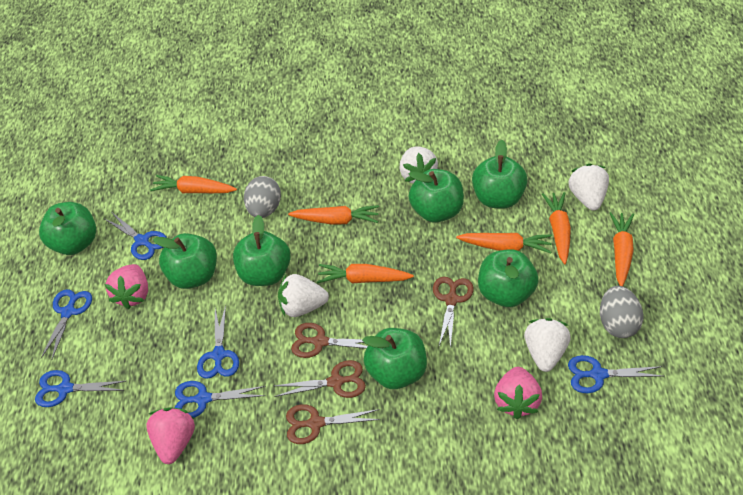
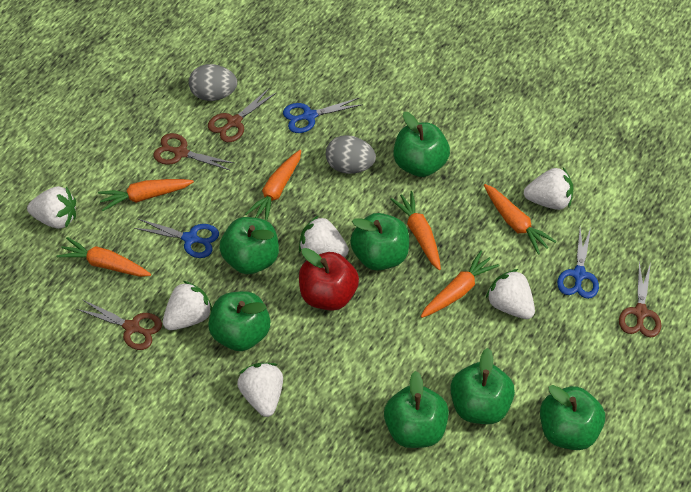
blue scissors: 6 -> 3
pink strawberry: 3 -> 0
red apple: 0 -> 1
white strawberry: 4 -> 6

